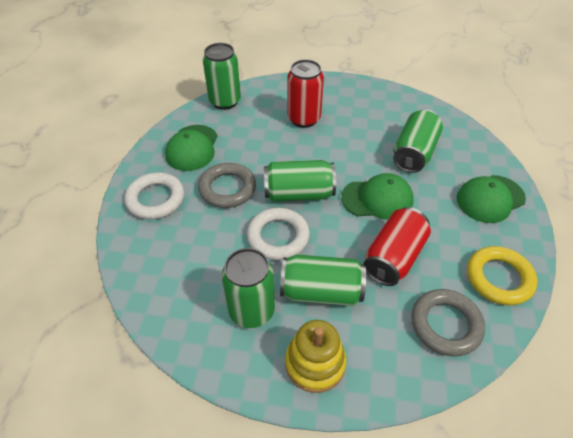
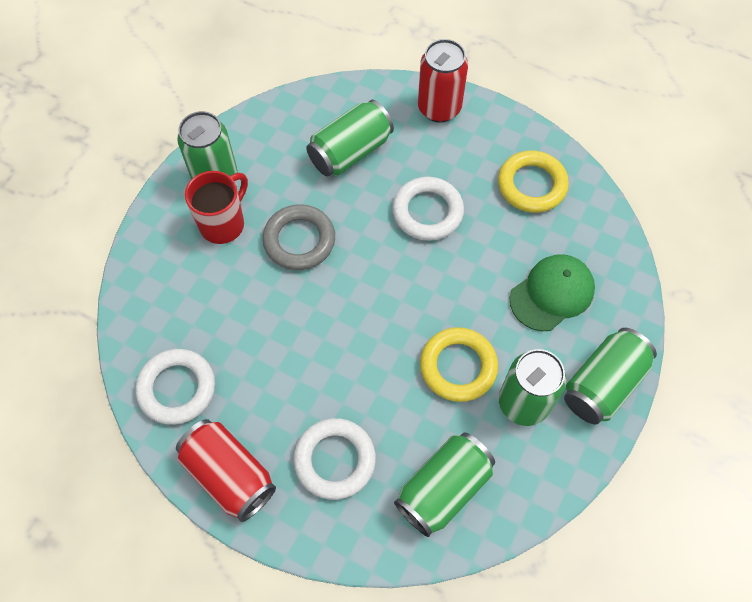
green cap: 3 -> 1
grey ring: 2 -> 1
red mug: 0 -> 1
white ring: 2 -> 3
yellow ring: 1 -> 2
yellow stacking toy: 1 -> 0

